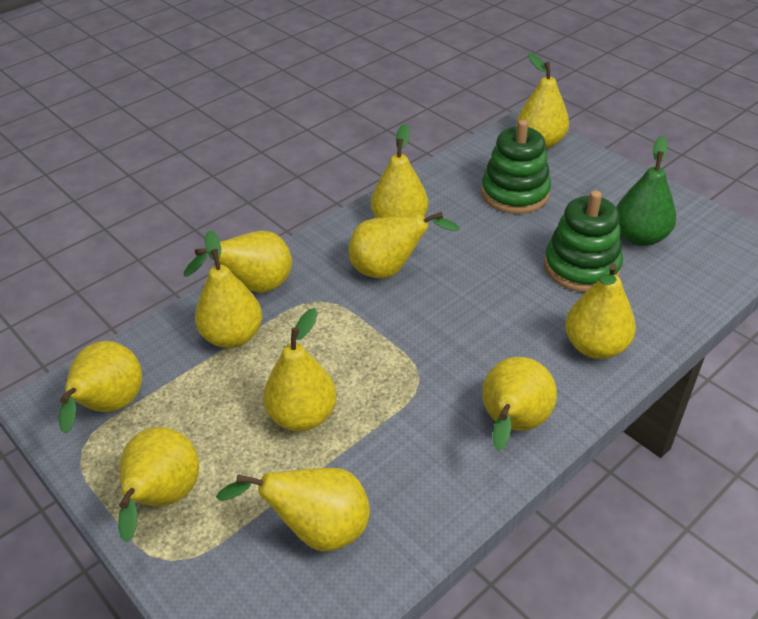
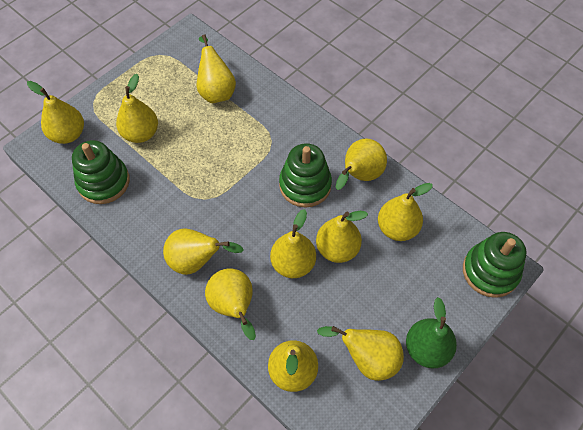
green stacking toy: 2 -> 3

